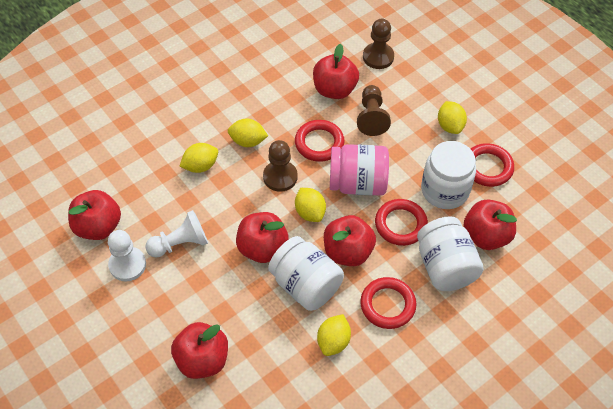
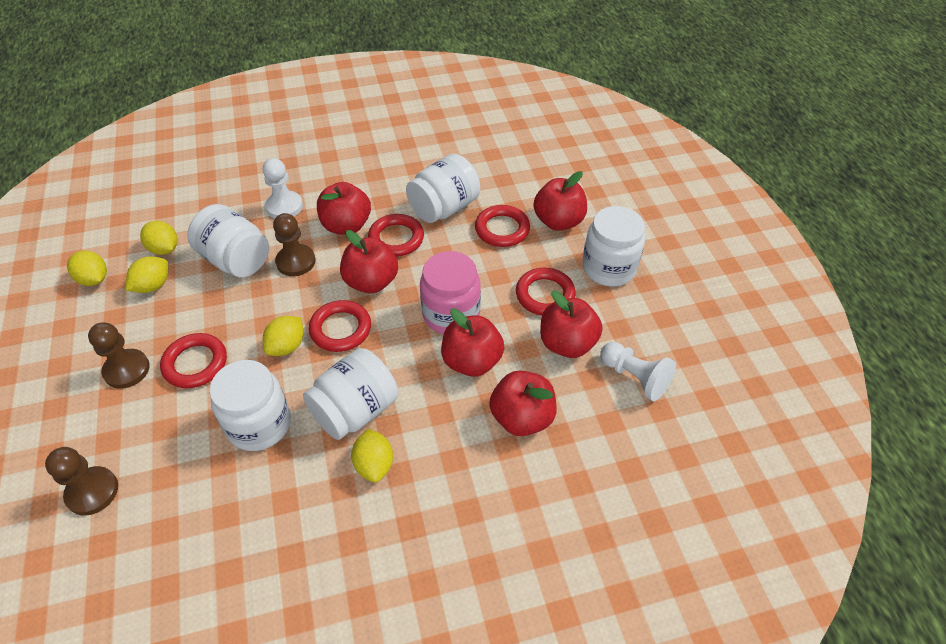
red ring: 4 -> 5
white jar: 3 -> 5

